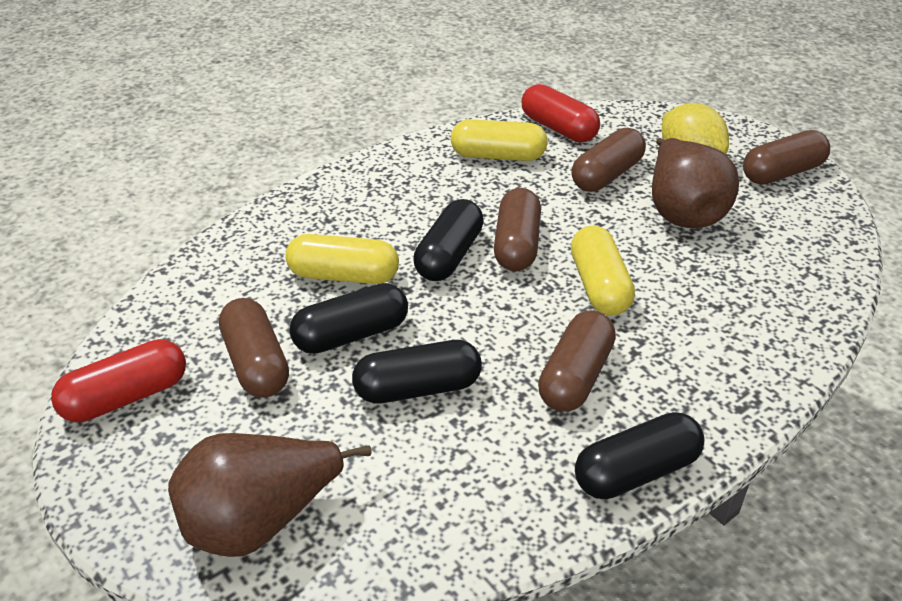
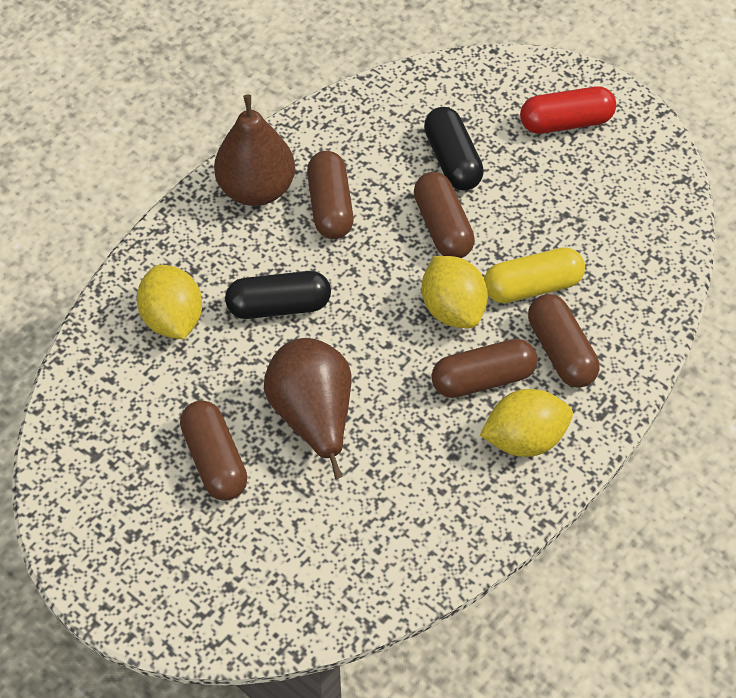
black capsule: 4 -> 2
red capsule: 2 -> 1
yellow capsule: 3 -> 1
yellow lemon: 1 -> 3

